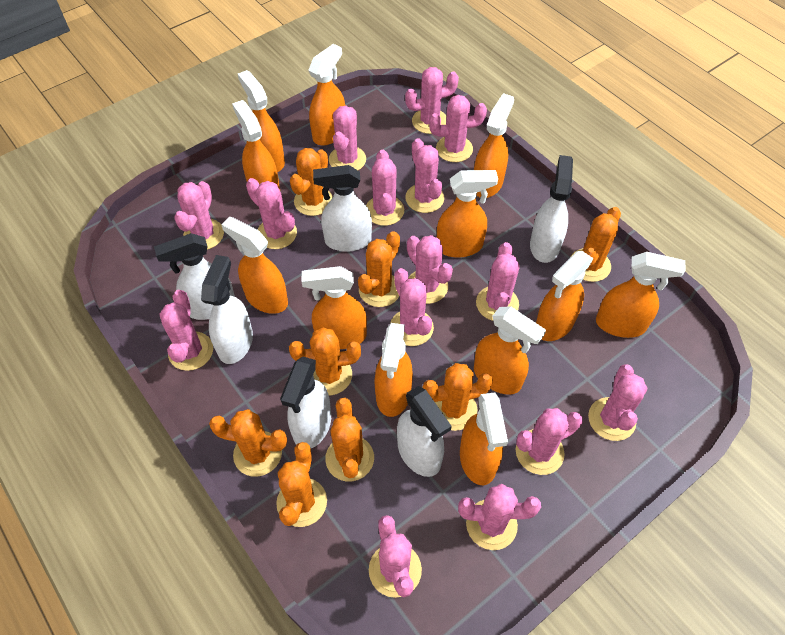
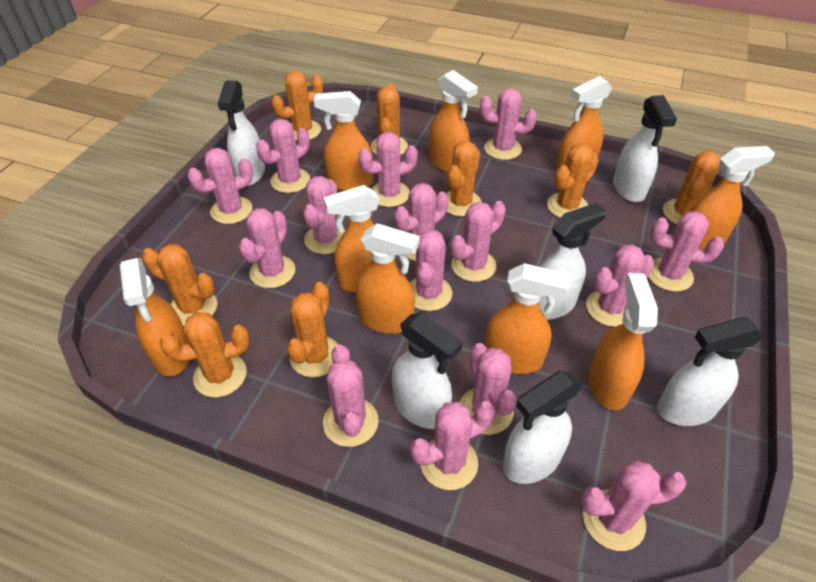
orange spray bottle: 12 -> 9

